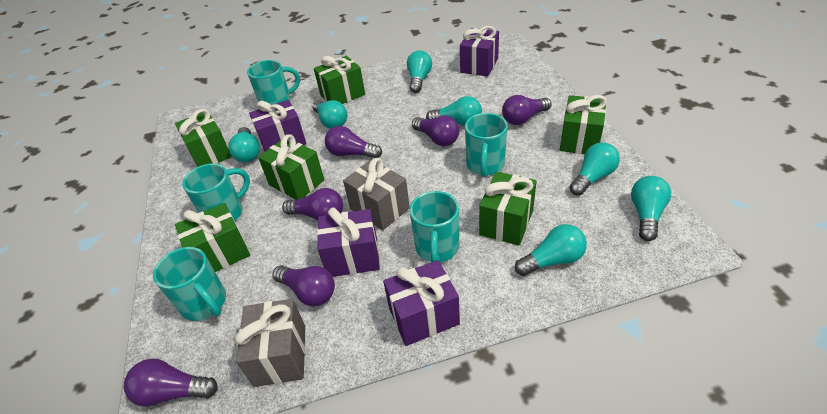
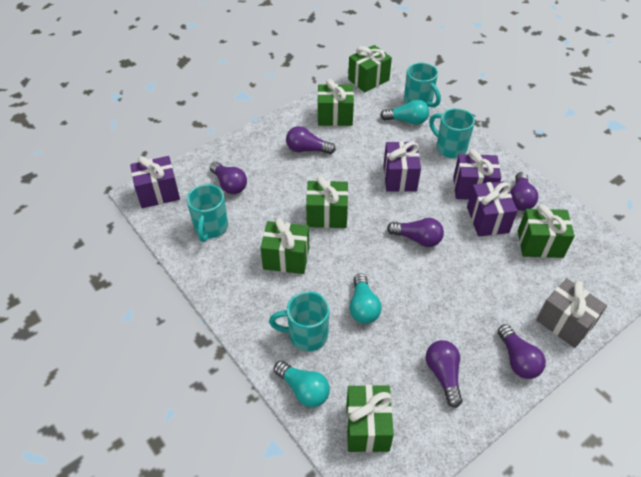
grey gift: 2 -> 1
turquoise light bulb: 7 -> 3
turquoise mug: 5 -> 4

